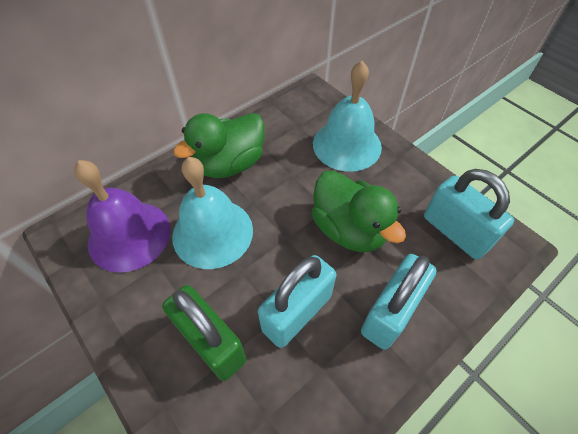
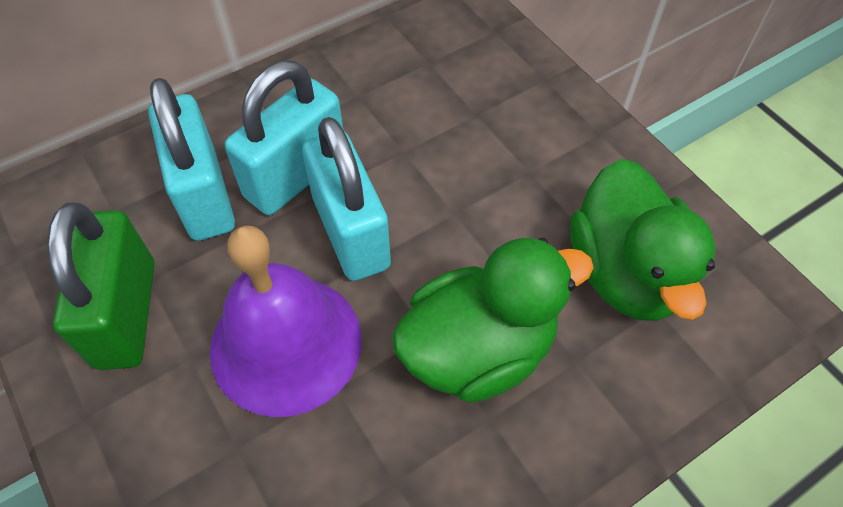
turquoise bell: 2 -> 0

